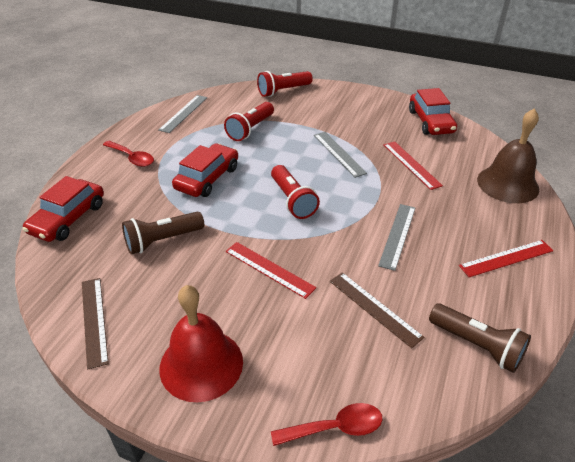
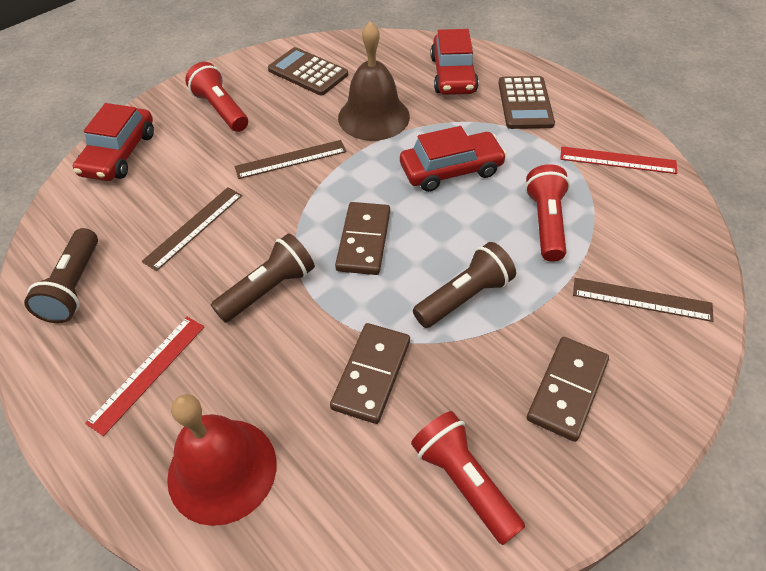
brown calculator: 0 -> 2
brown domino: 0 -> 3
brown flashlight: 2 -> 3
brown ruler: 2 -> 3
grey ruler: 3 -> 0
red ruler: 3 -> 2
red spoon: 2 -> 0

